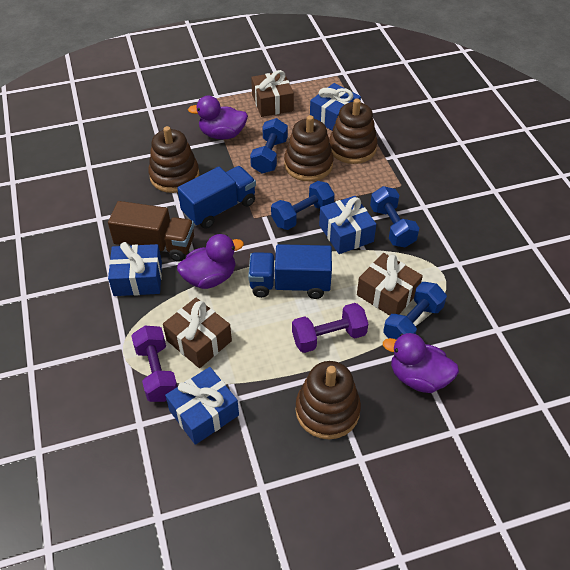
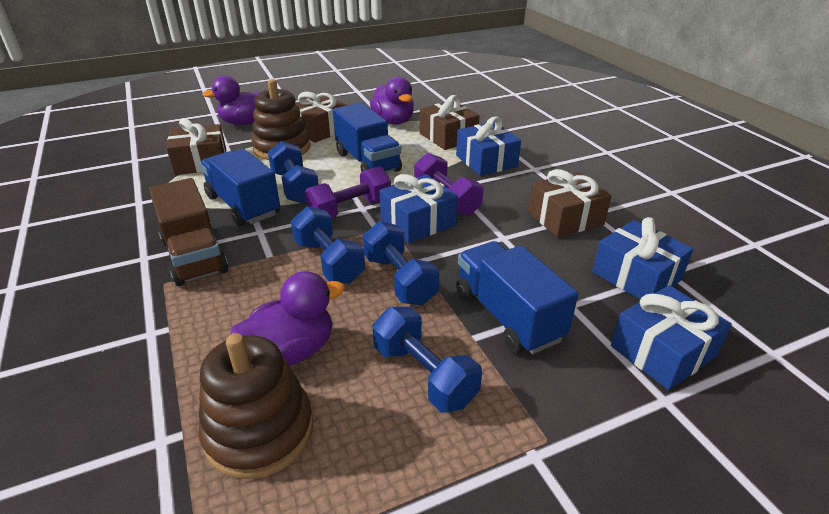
blue truck: 2 -> 3
brown gift: 3 -> 4
brown stacking toy: 4 -> 2

